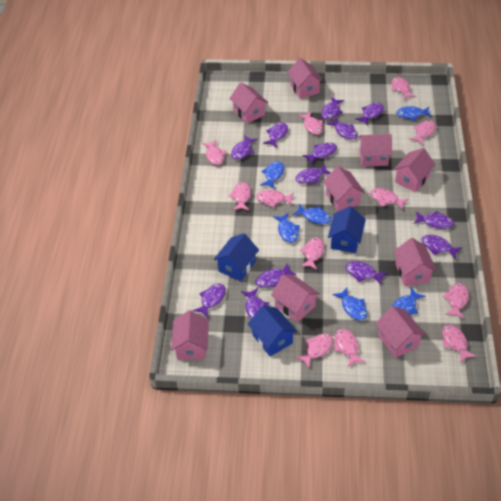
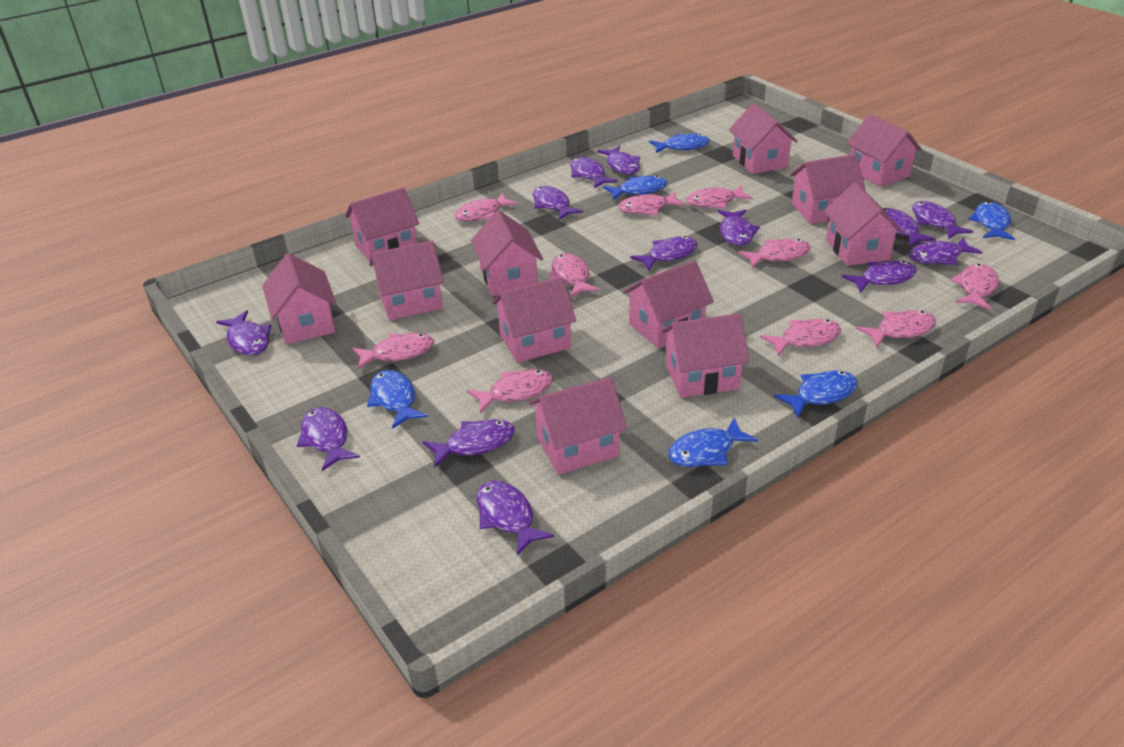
blue house: 3 -> 0
pink fish: 12 -> 10
pink house: 9 -> 12

